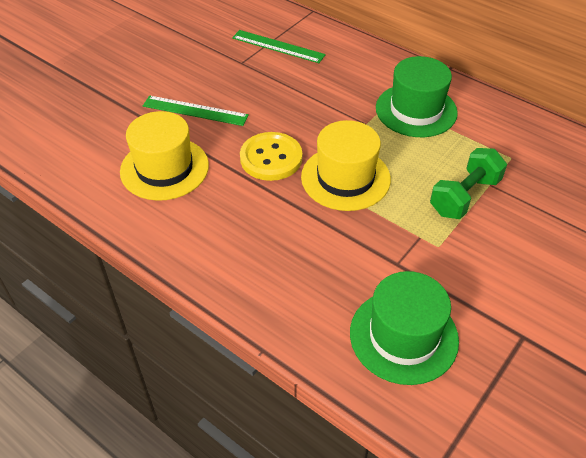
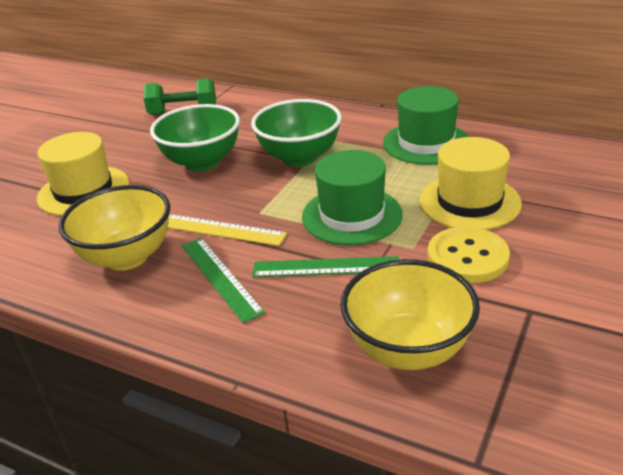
green bowl: 0 -> 2
yellow bowl: 0 -> 2
yellow ruler: 0 -> 1

